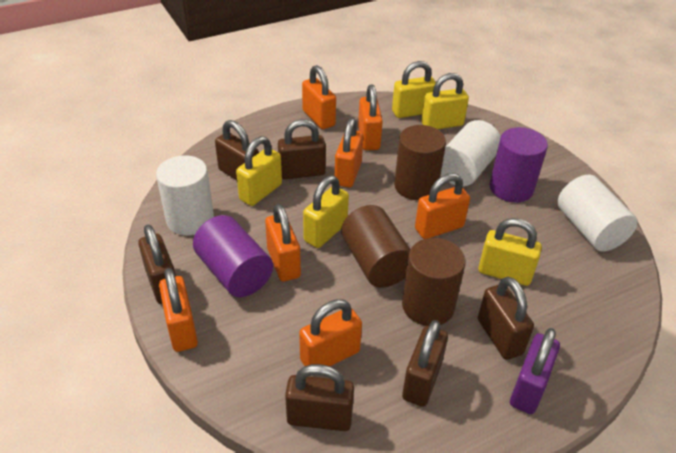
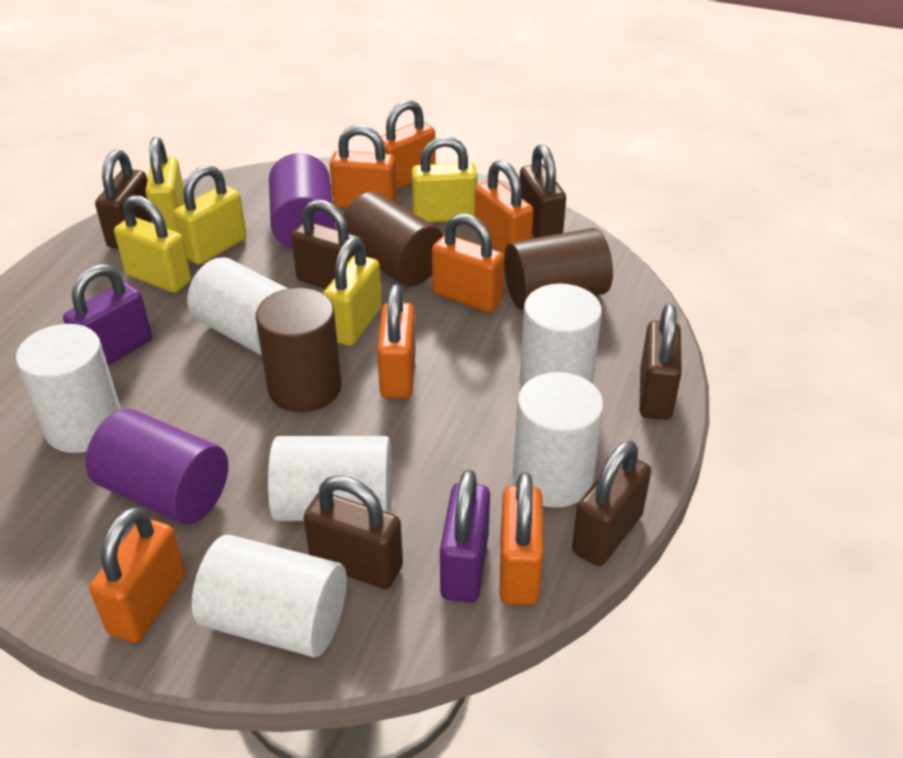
purple padlock: 1 -> 2
white cylinder: 3 -> 6

